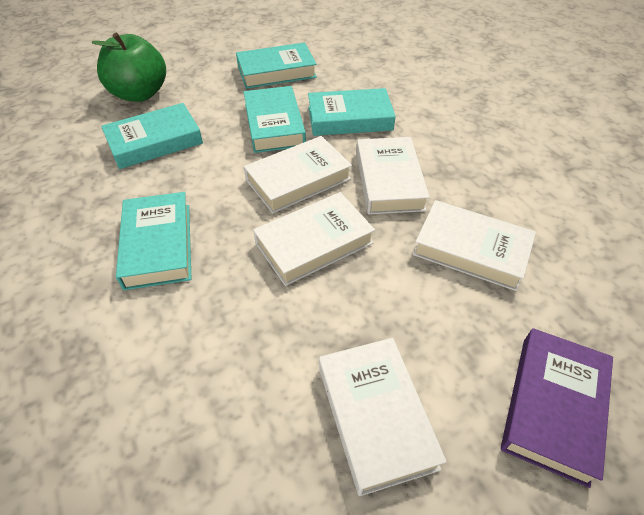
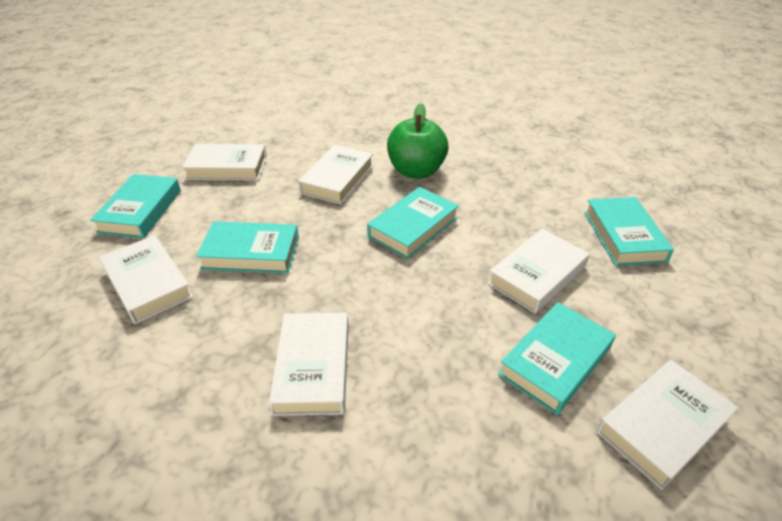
purple book: 1 -> 0
white book: 5 -> 6

